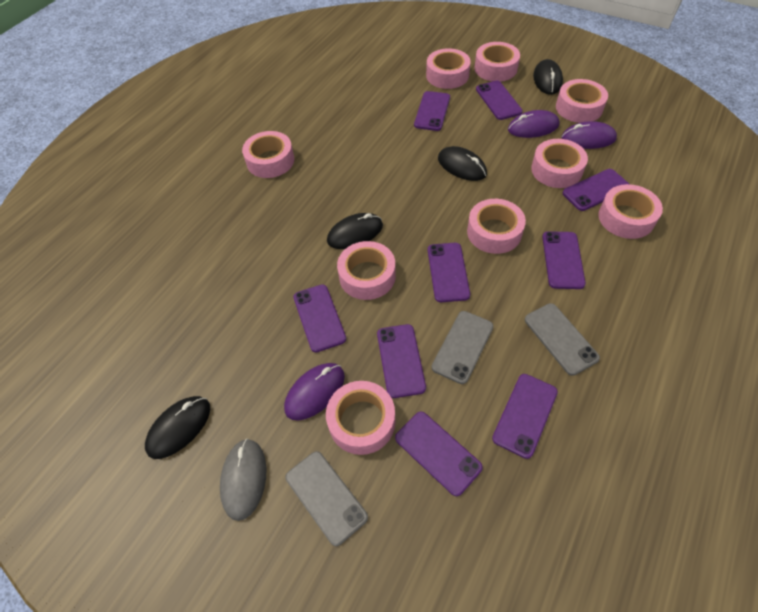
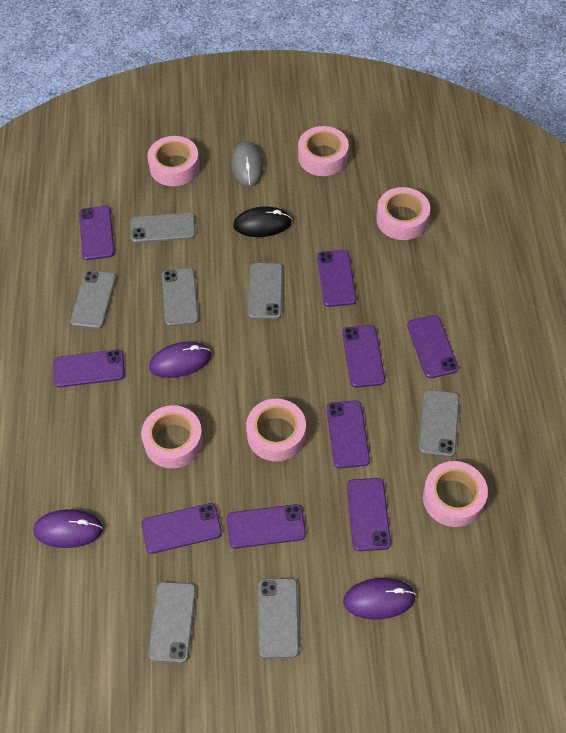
black mouse: 4 -> 1
grey phone: 3 -> 7
pink tape: 9 -> 6

